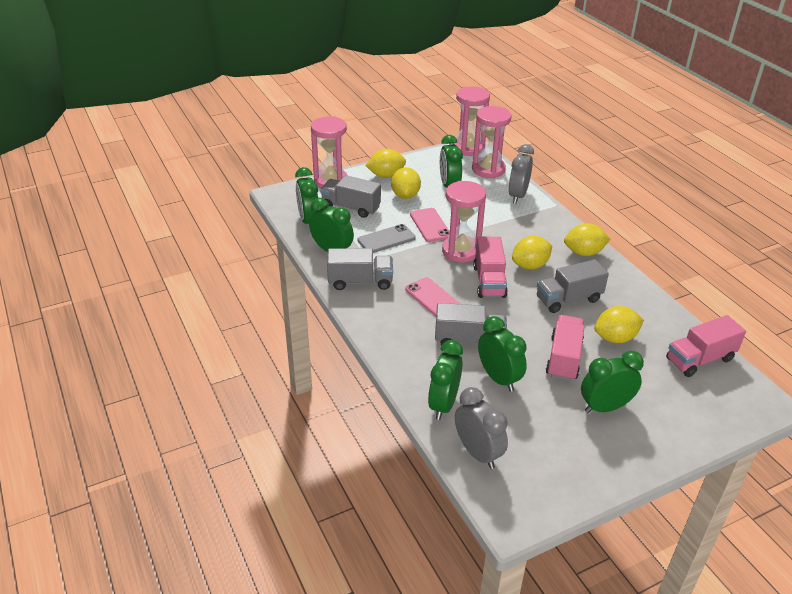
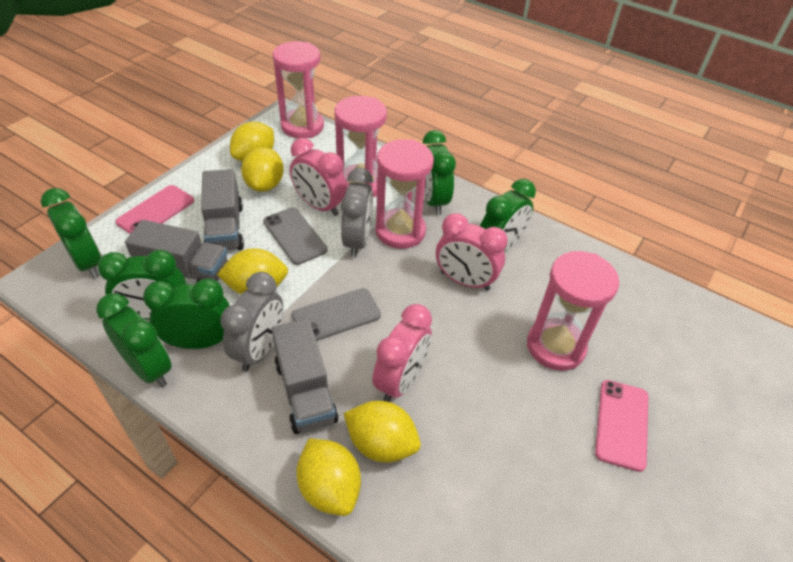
grey phone: 1 -> 2
grey truck: 4 -> 3
pink clock: 0 -> 3
pink truck: 3 -> 0

